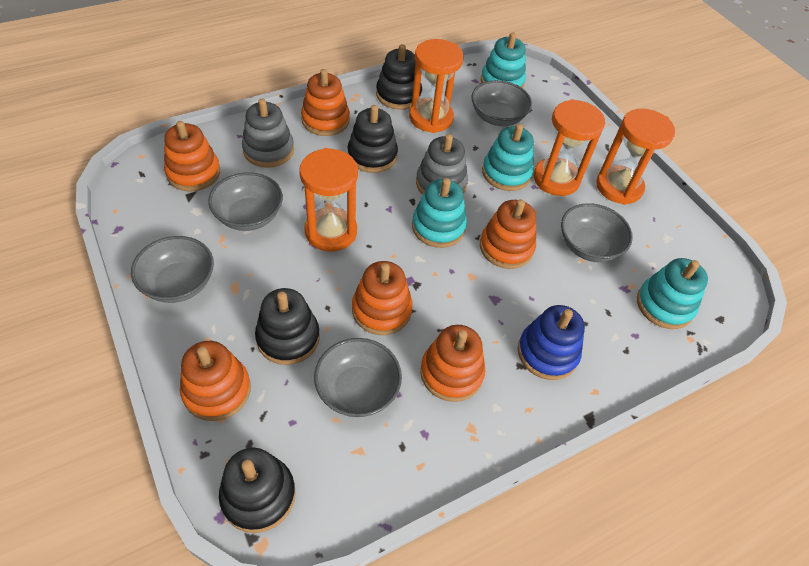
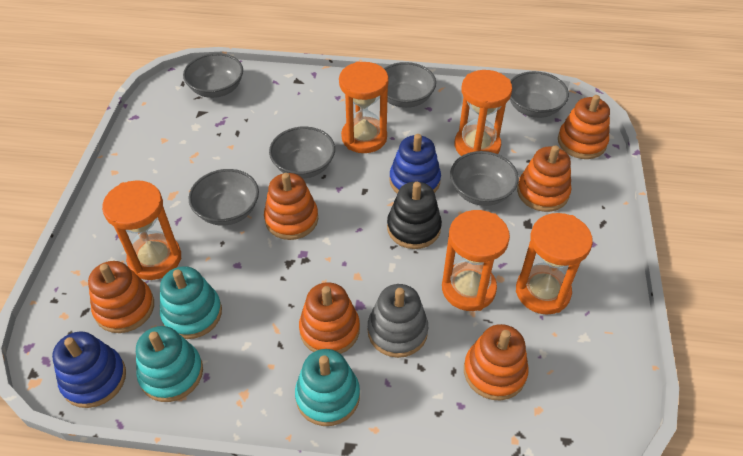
black stacking toy: 4 -> 1
blue stacking toy: 1 -> 2
grey bowl: 5 -> 6
grey stacking toy: 2 -> 1
orange hourglass: 4 -> 5
turquoise stacking toy: 4 -> 3

